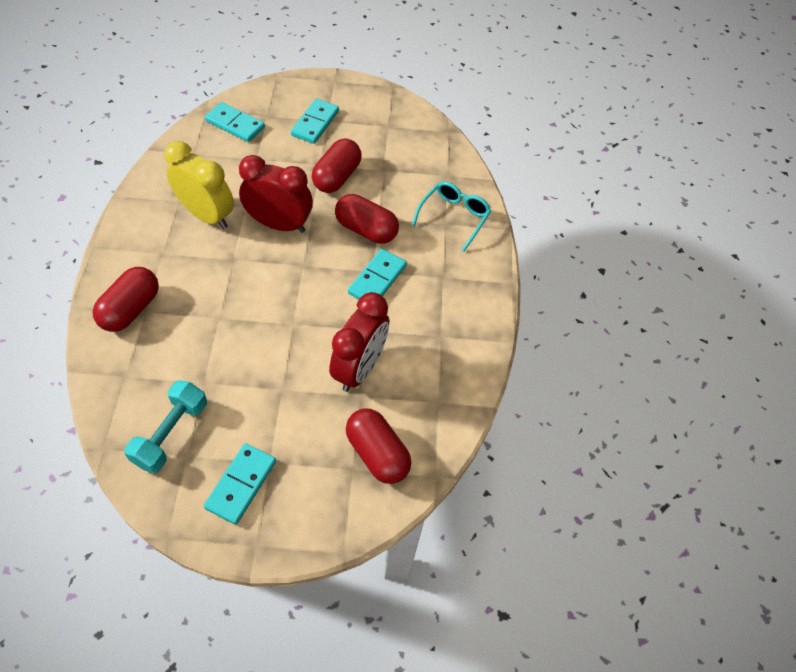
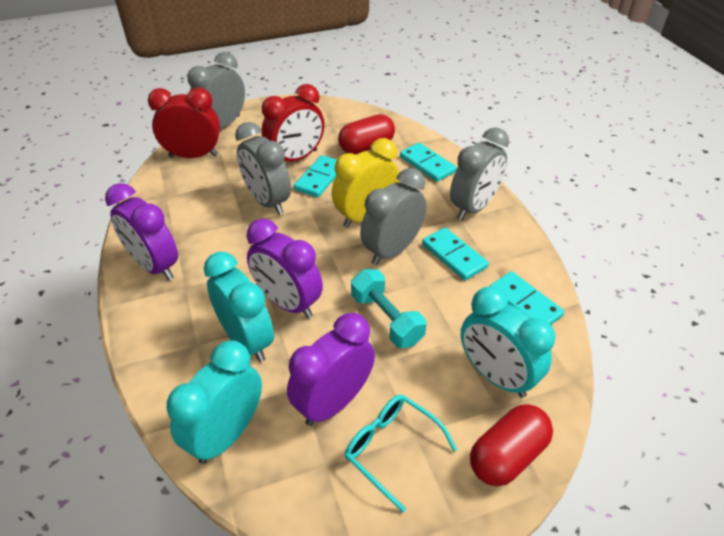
grey clock: 0 -> 4
purple clock: 0 -> 3
red capsule: 4 -> 2
turquoise clock: 0 -> 3

